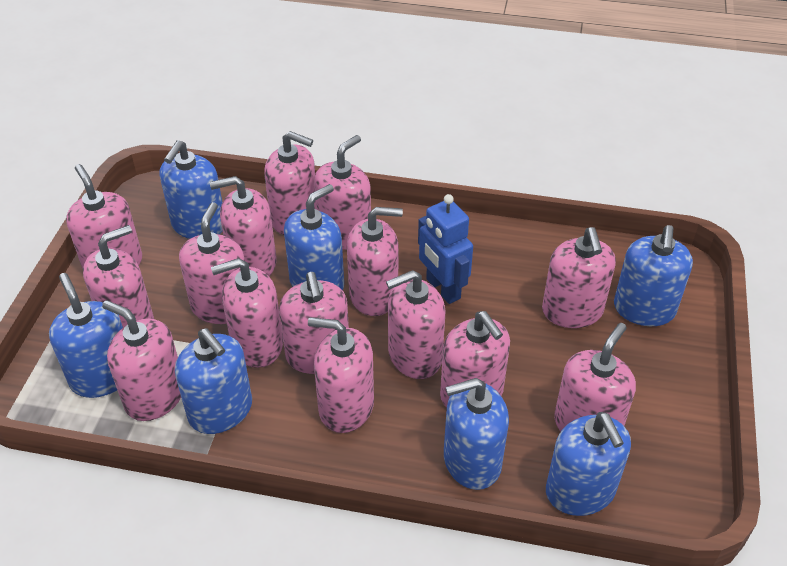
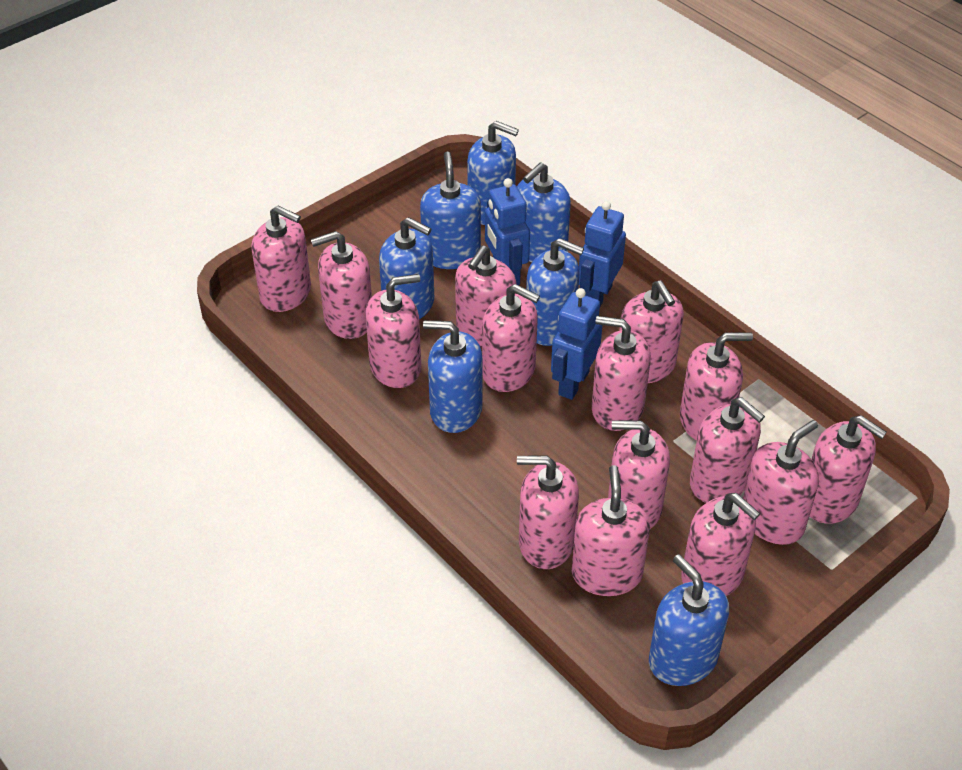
blue robot: 1 -> 3

